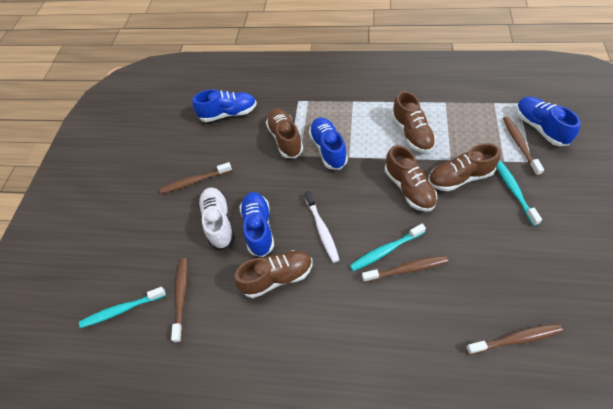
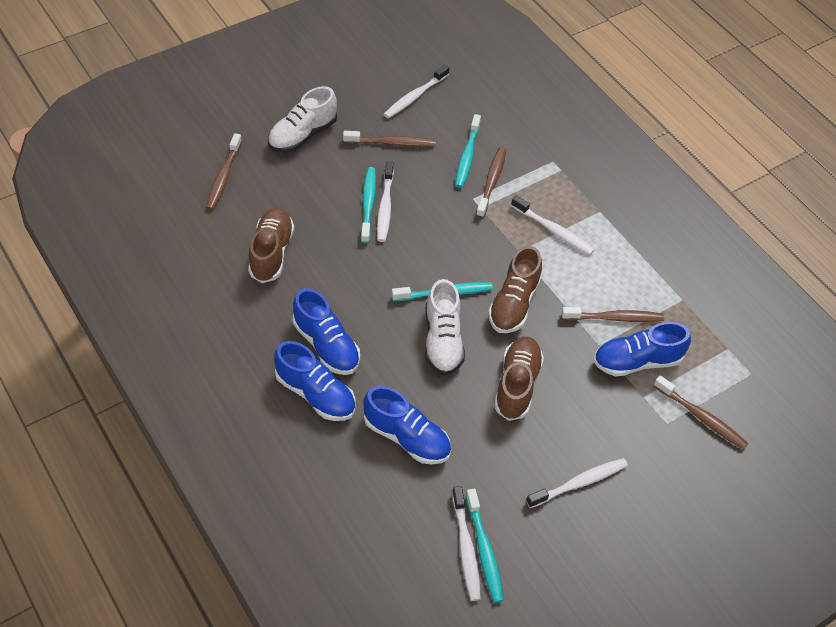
brown shoe: 5 -> 3
turquoise toothbrush: 3 -> 4
white shoe: 1 -> 2
white toothbrush: 1 -> 5

